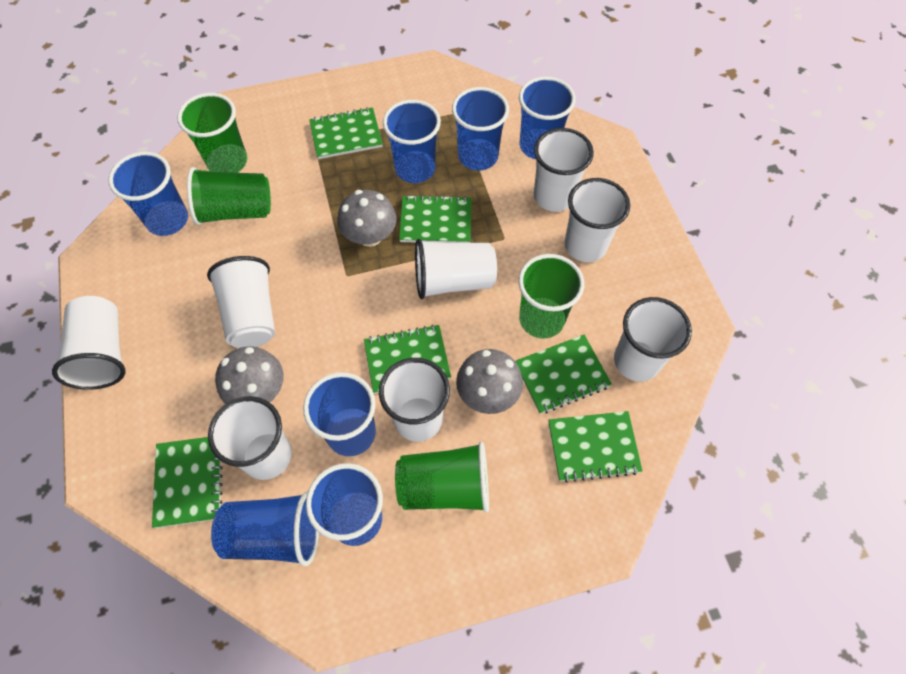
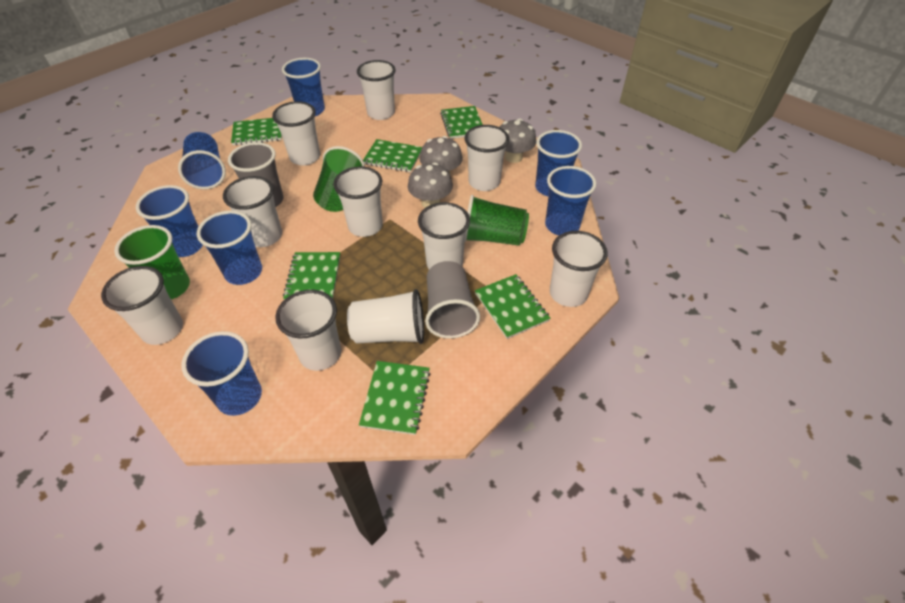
green cup: 4 -> 3
grey cup: 0 -> 2
white cup: 8 -> 10

